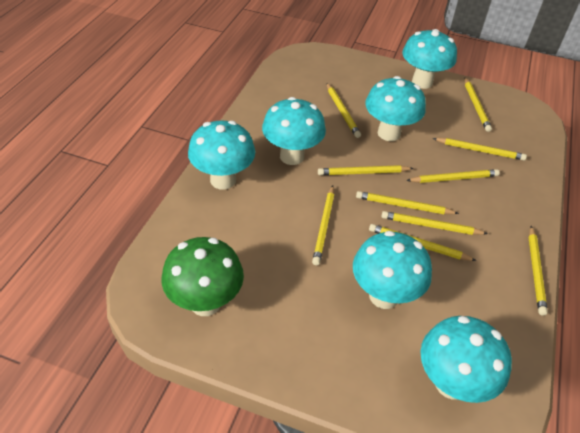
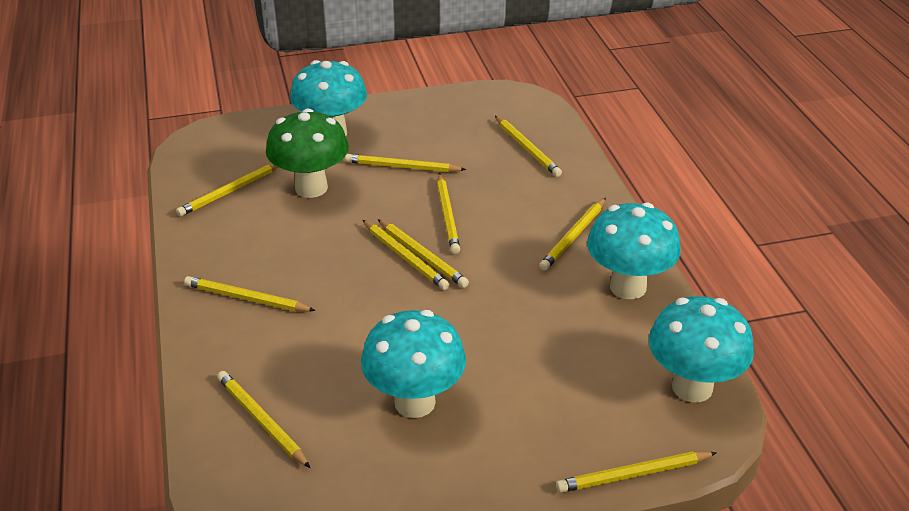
turquoise mushroom: 6 -> 4

